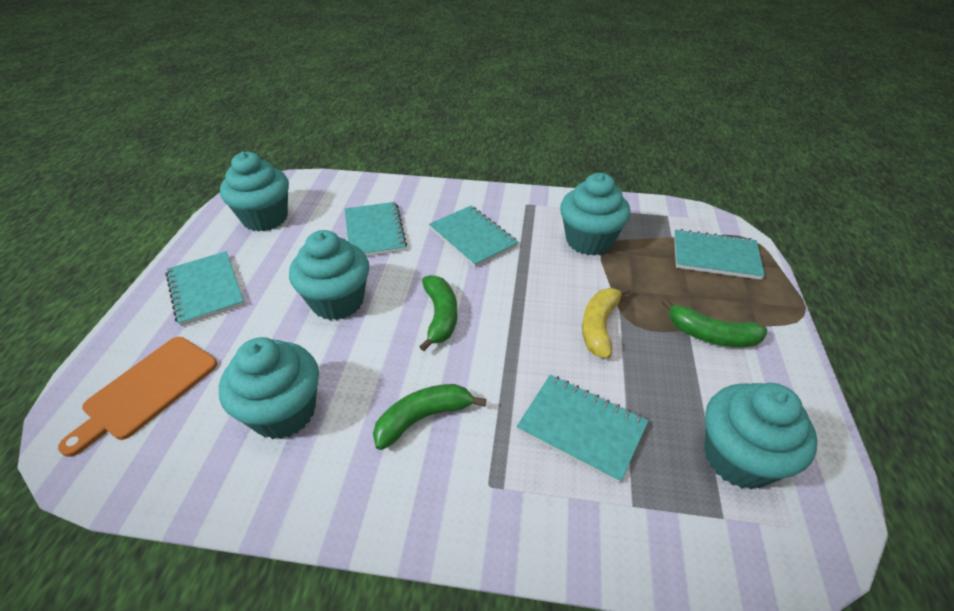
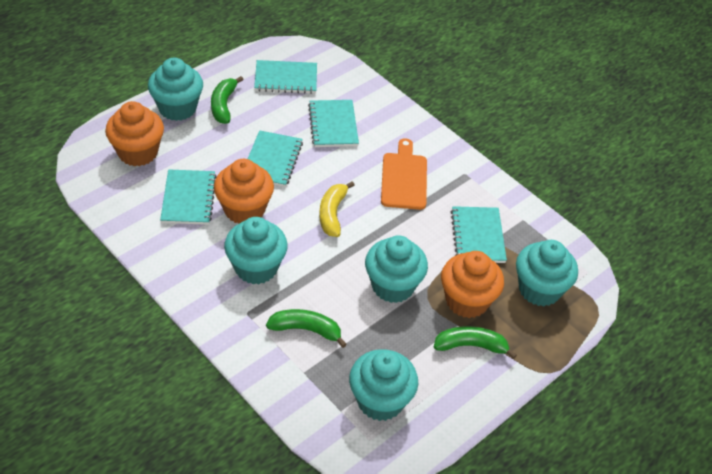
orange cupcake: 0 -> 3

